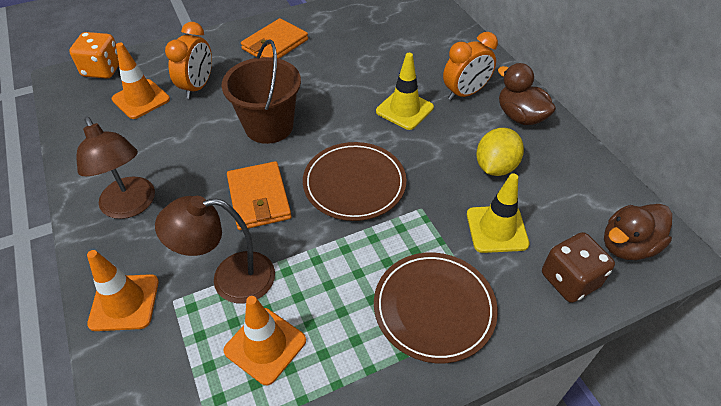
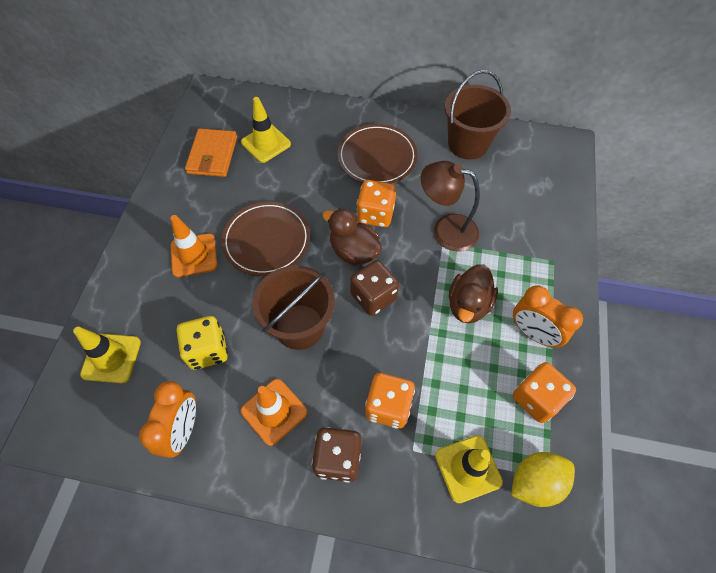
brown bucket: 1 -> 2
brown dice: 1 -> 2
brown lamp: 2 -> 1
orange dice: 1 -> 3
orange traffic cone: 3 -> 2
orange wallet: 2 -> 1
yellow dice: 0 -> 1
yellow traffic cone: 2 -> 3

